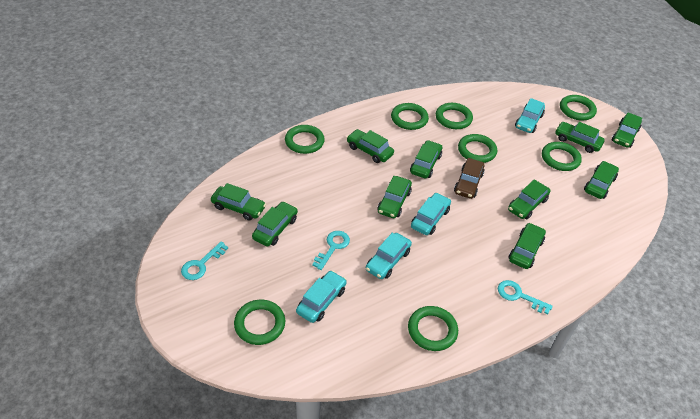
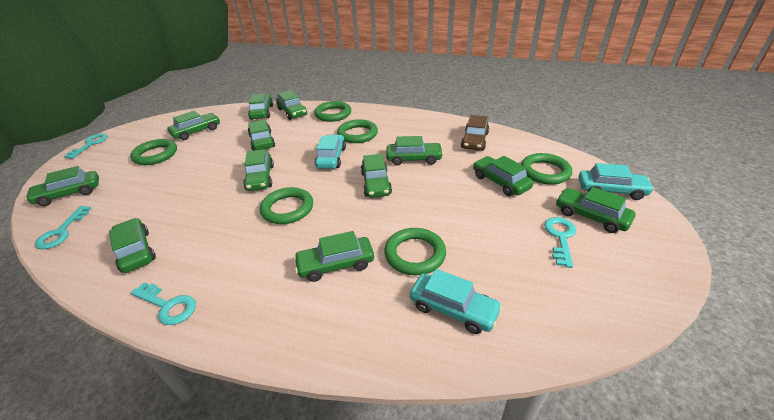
green car: 10 -> 12
green ring: 8 -> 6
turquoise car: 4 -> 3
turquoise key: 3 -> 4

